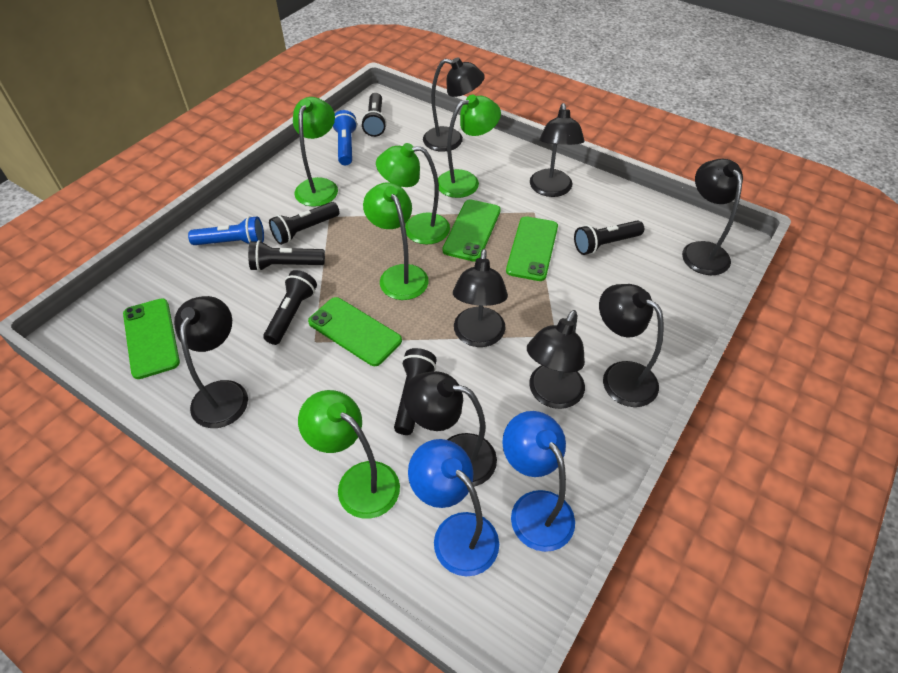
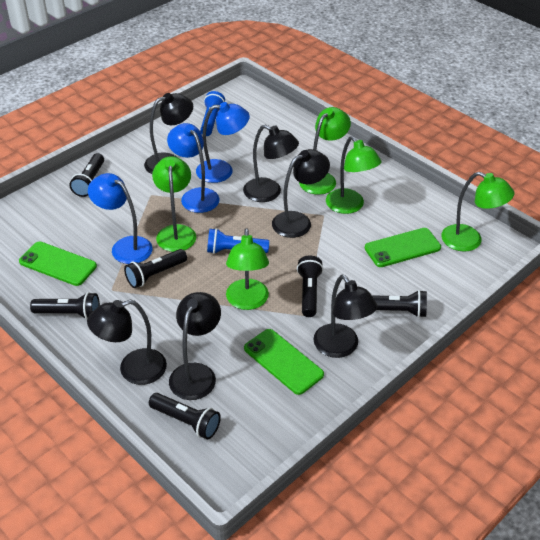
black lamp: 8 -> 6
blue lamp: 2 -> 3
green phone: 4 -> 3

